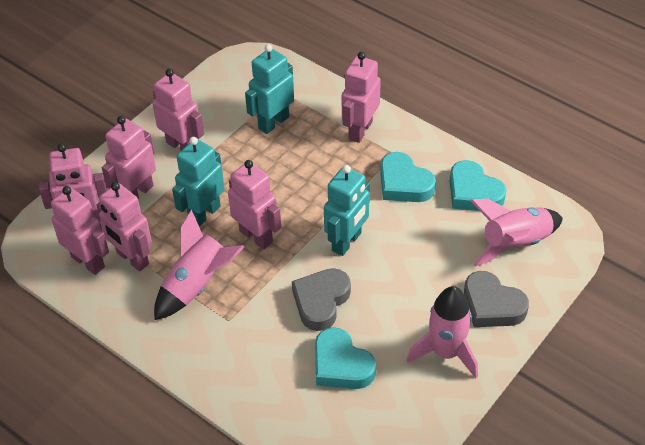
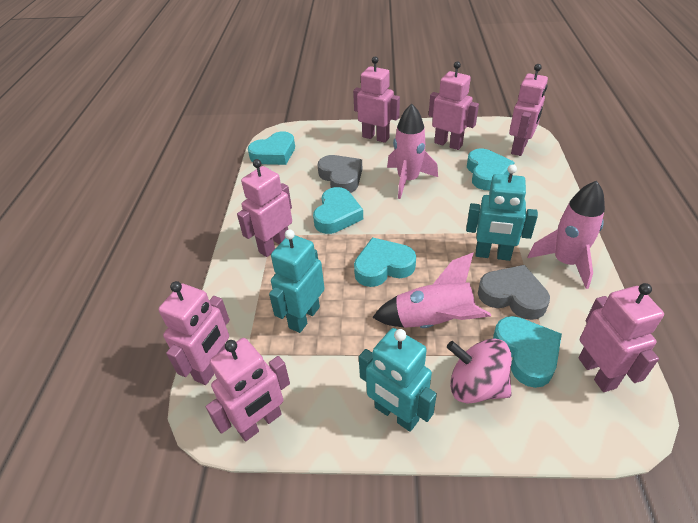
pink spinning top: 0 -> 1
turquoise heart: 3 -> 5

